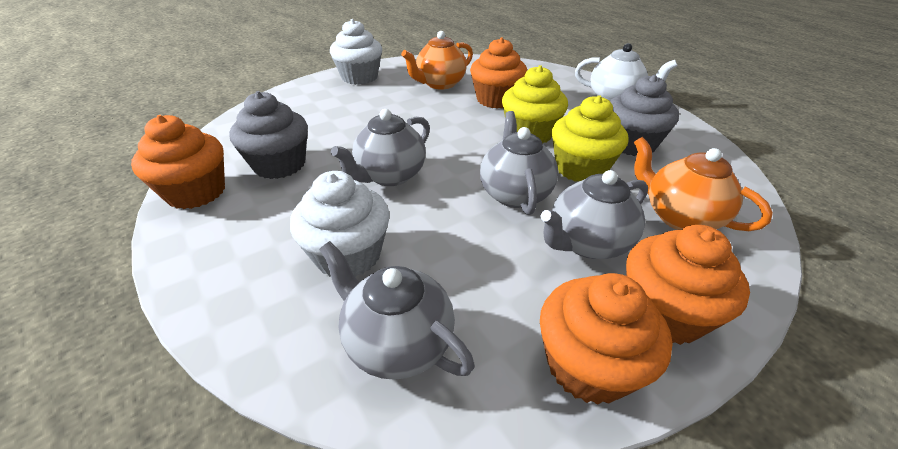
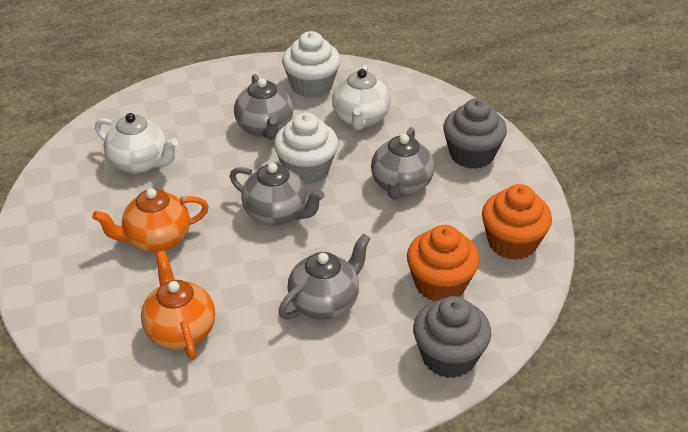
orange cupcake: 4 -> 2
white teapot: 1 -> 2
yellow cupcake: 2 -> 0

